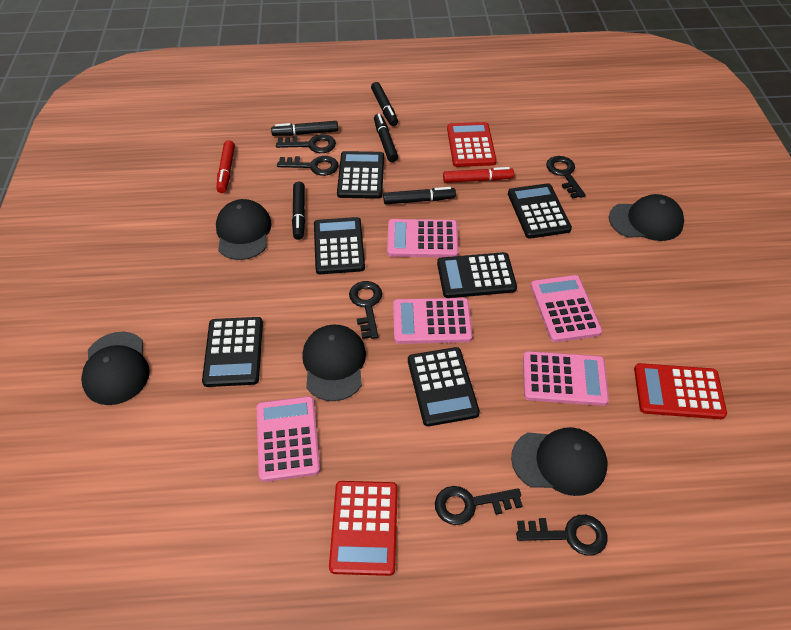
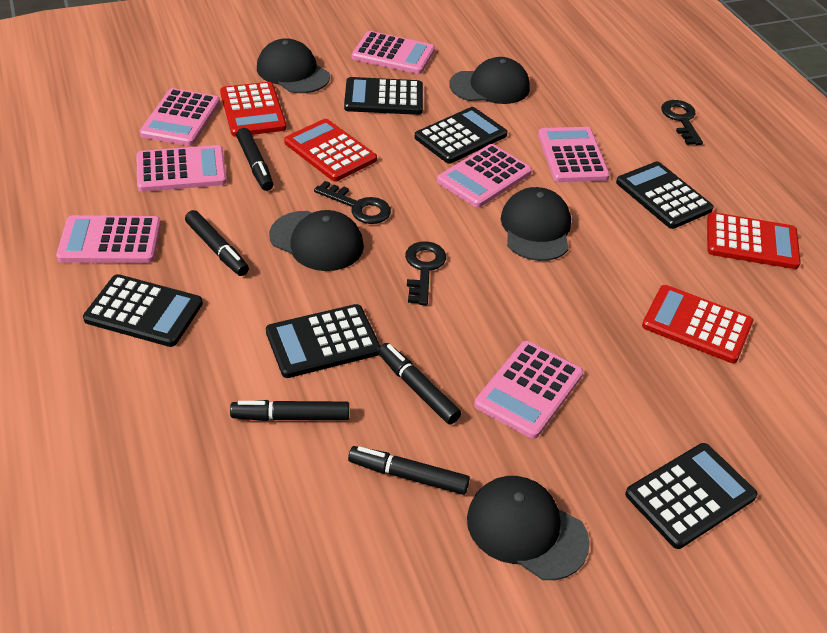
black key: 6 -> 3
pink calculator: 5 -> 7
red calculator: 3 -> 4
red marker: 2 -> 0

